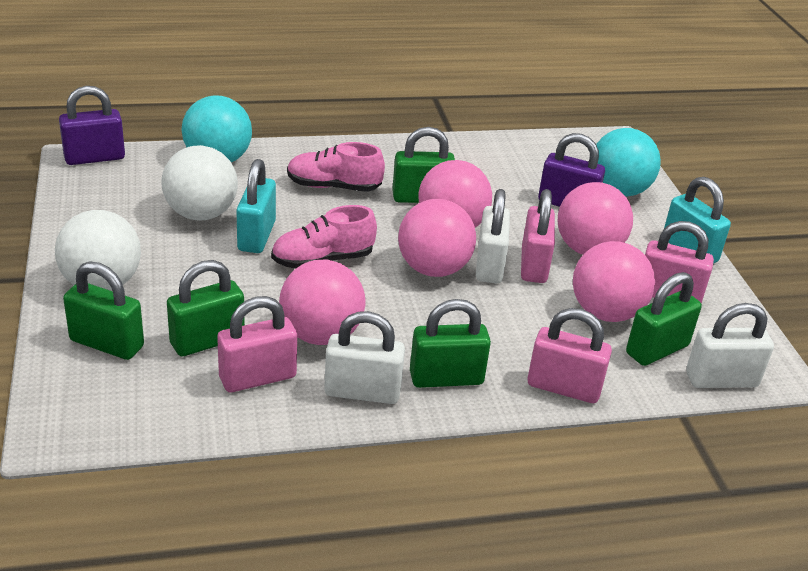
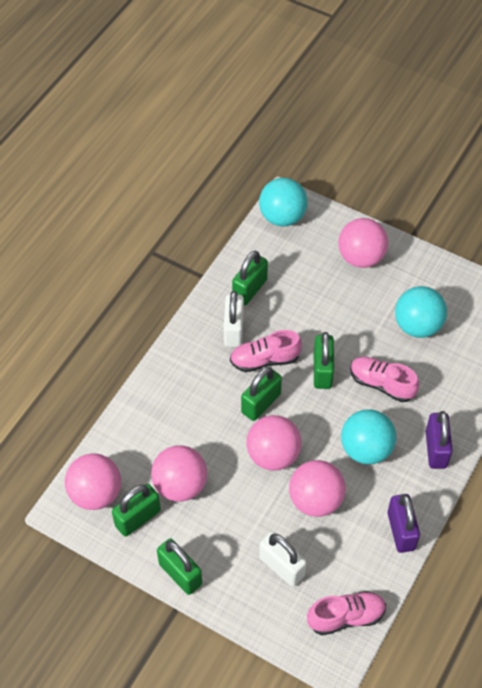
pink padlock: 4 -> 0
pink shoe: 2 -> 3
turquoise ball: 2 -> 3
turquoise padlock: 2 -> 0
white ball: 2 -> 0
white padlock: 3 -> 2

